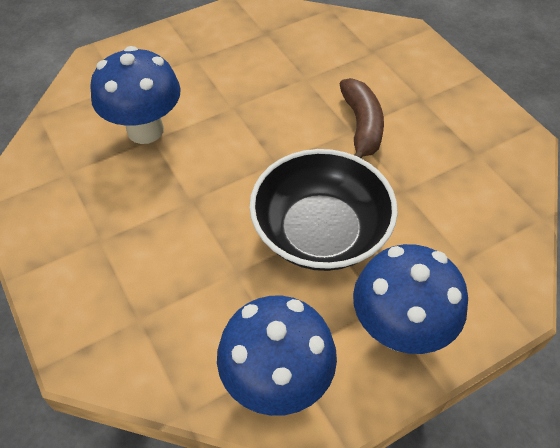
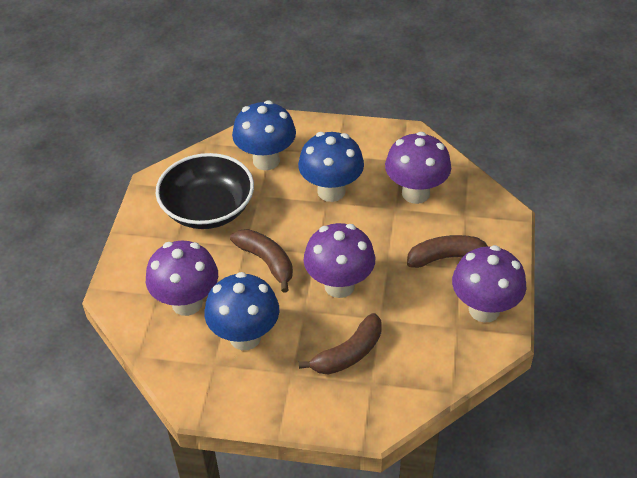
brown banana: 1 -> 3
purple mushroom: 0 -> 4

